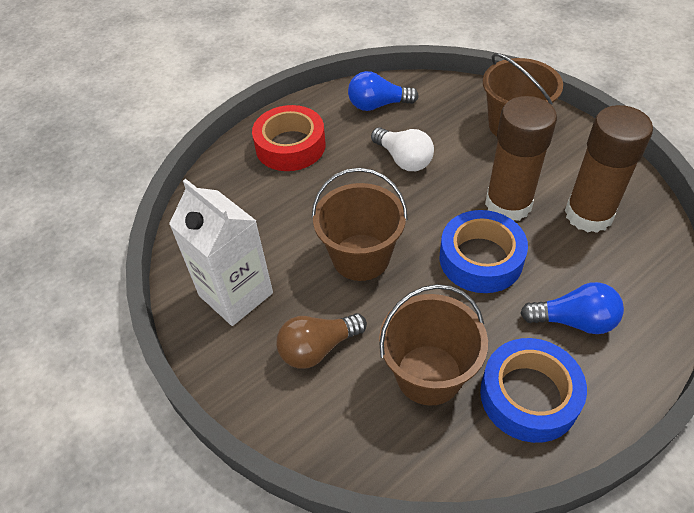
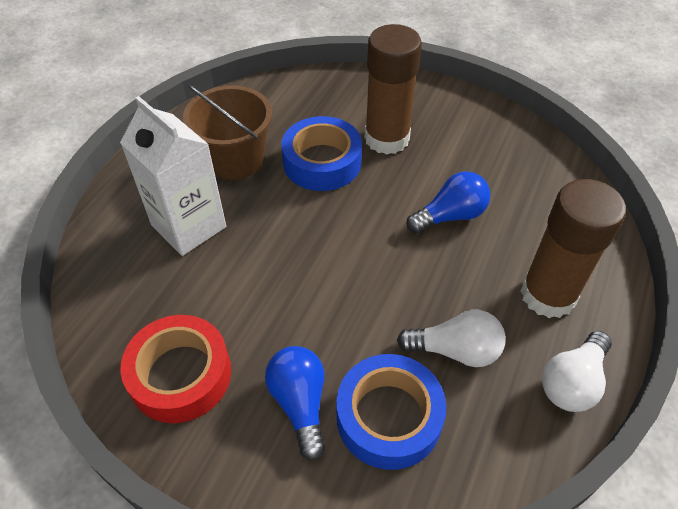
brown bucket: 3 -> 1
brown light bulb: 1 -> 0
white light bulb: 1 -> 2

